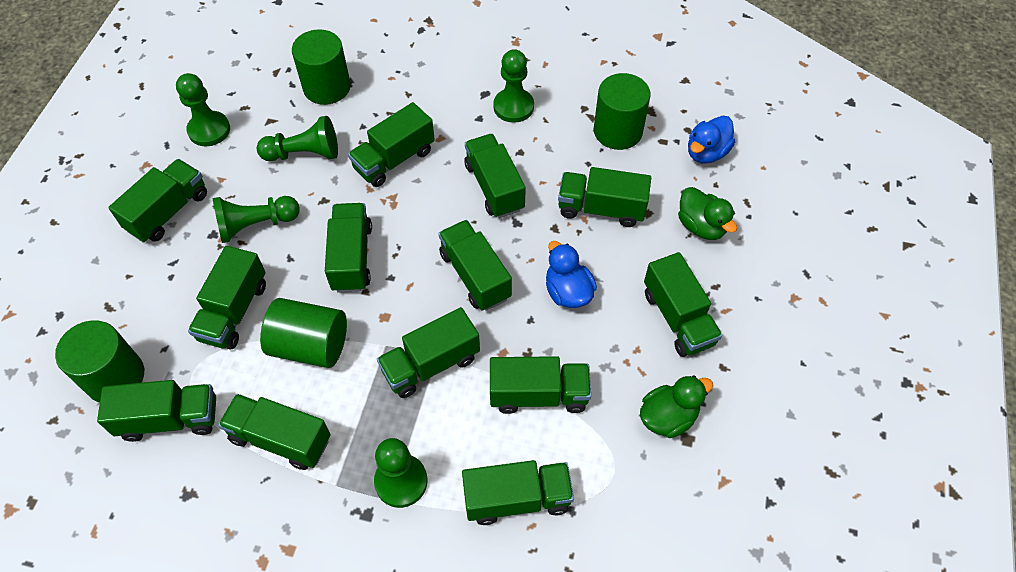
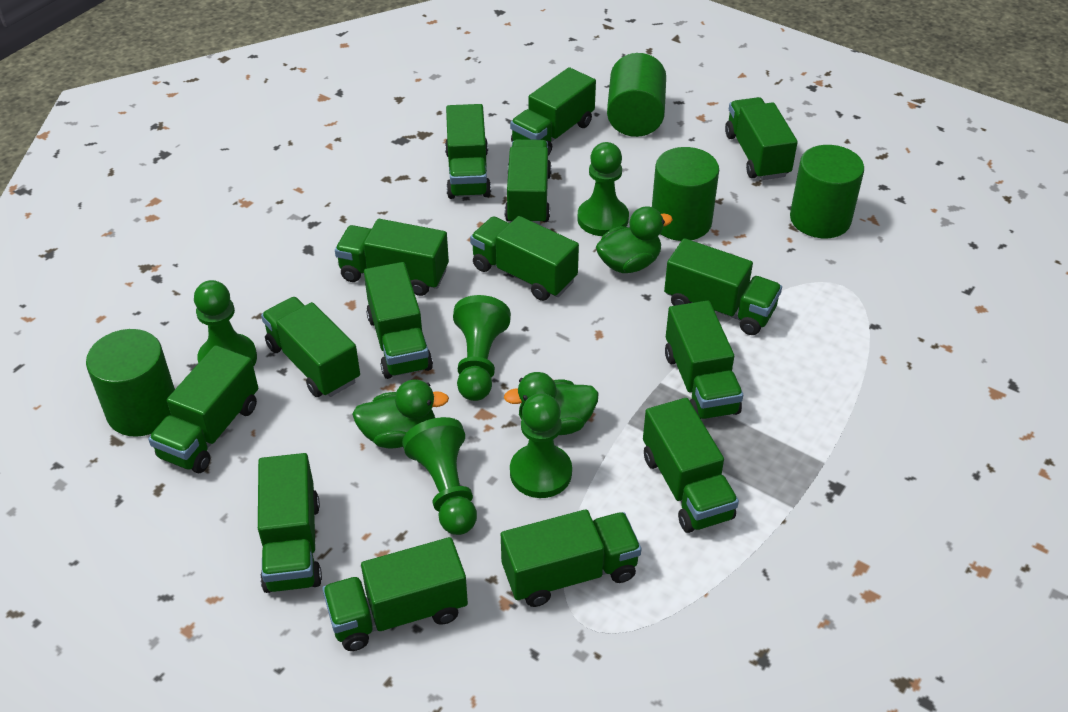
blue duck: 2 -> 0
green duck: 2 -> 3
green truck: 13 -> 15

